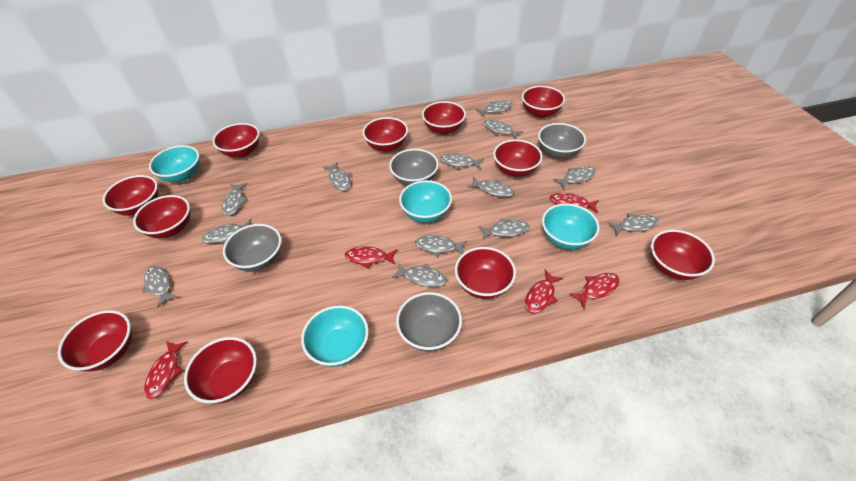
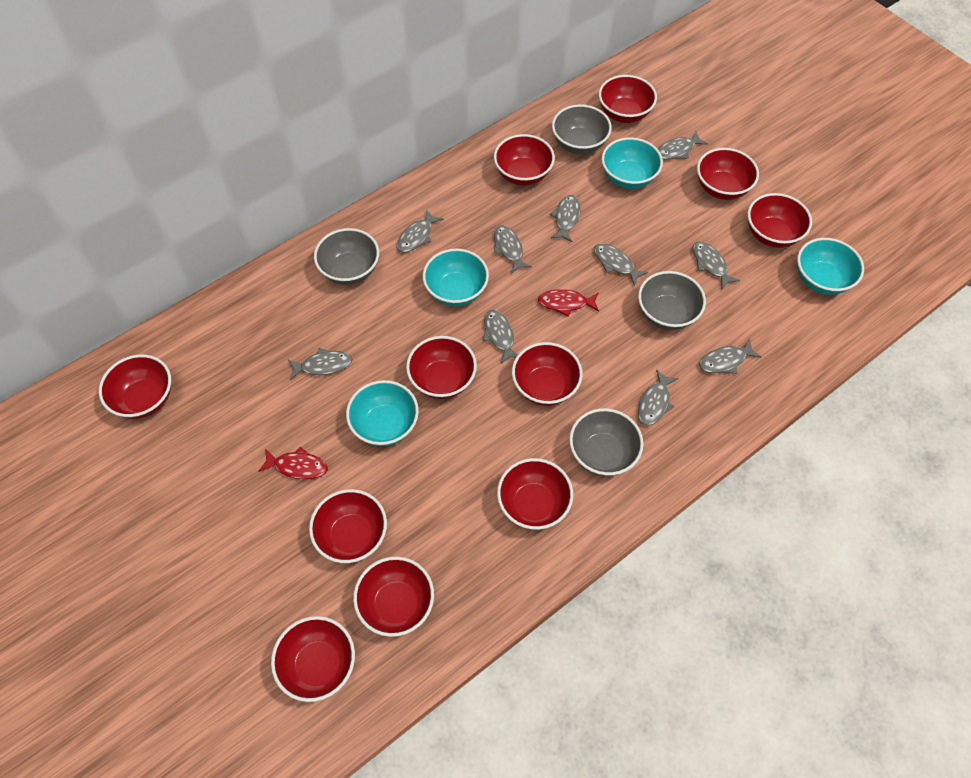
grey fish: 13 -> 10
red fish: 5 -> 2

